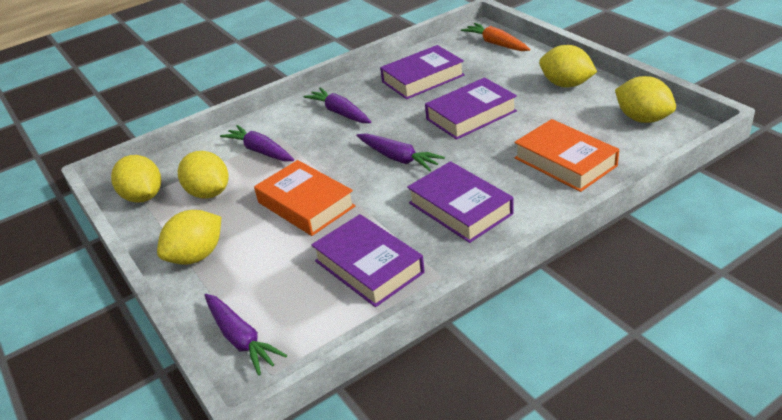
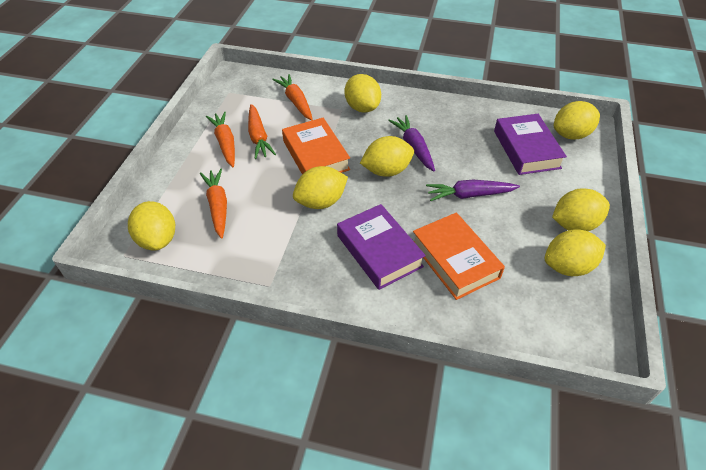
orange carrot: 1 -> 4
purple book: 4 -> 2
purple carrot: 4 -> 2
yellow lemon: 5 -> 7

